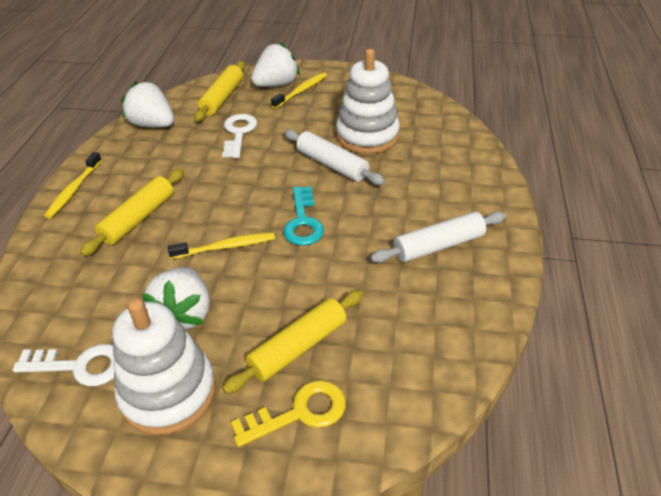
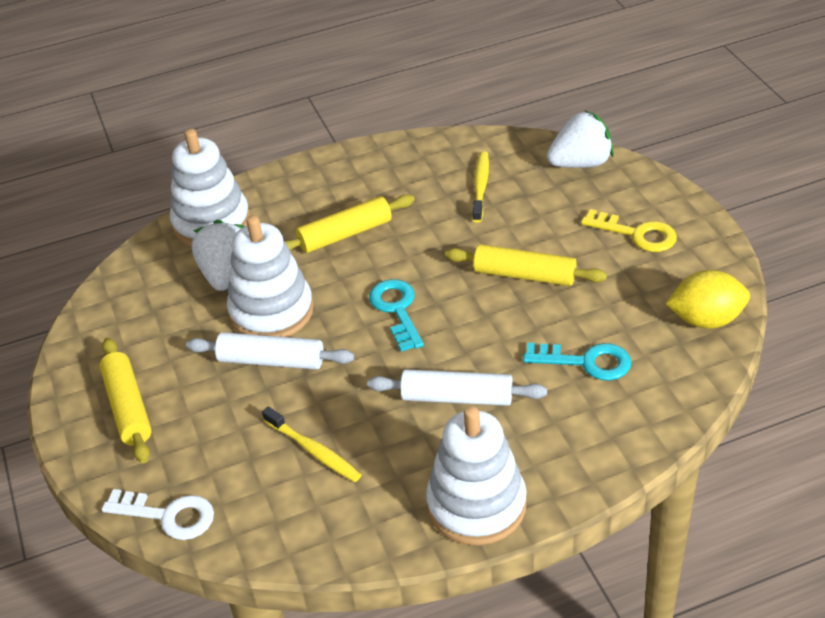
turquoise key: 1 -> 2
white key: 2 -> 1
white stacking toy: 2 -> 3
white strawberry: 3 -> 2
yellow lemon: 0 -> 1
yellow toothbrush: 3 -> 2

